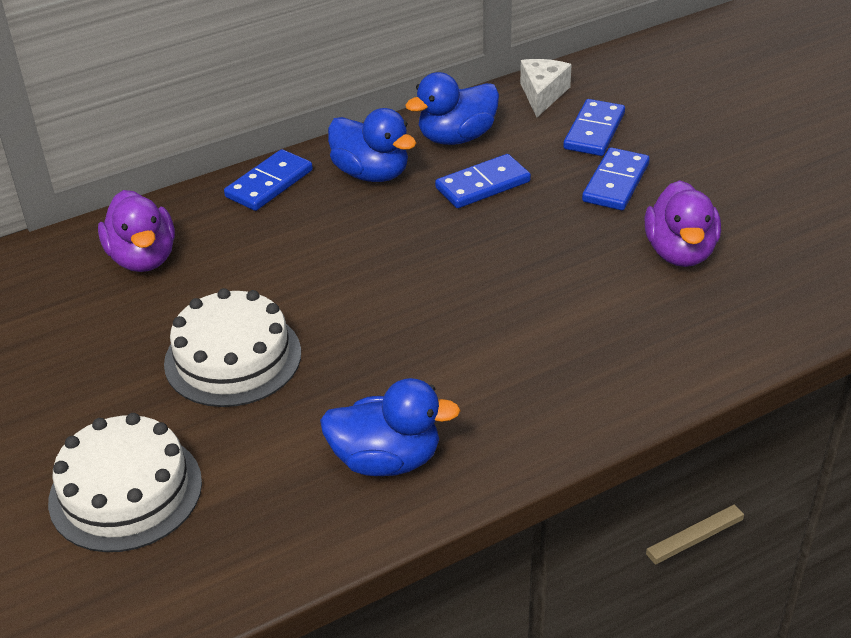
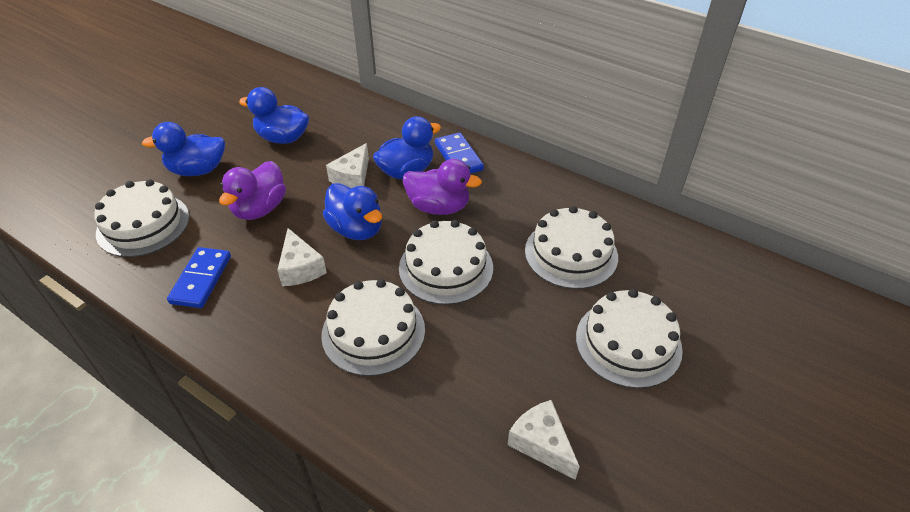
blue domino: 4 -> 2
blue duck: 3 -> 4
white cake: 2 -> 5
white cheese: 1 -> 3

